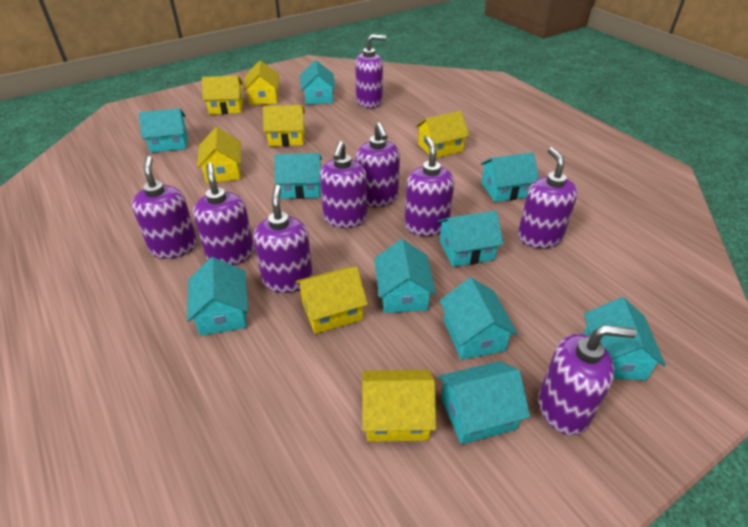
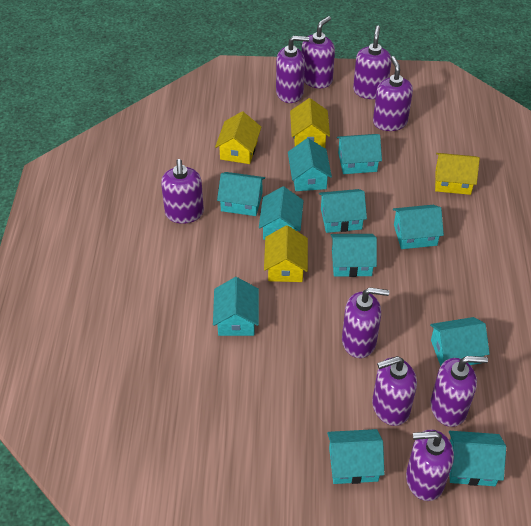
turquoise house: 10 -> 11
yellow house: 7 -> 4

